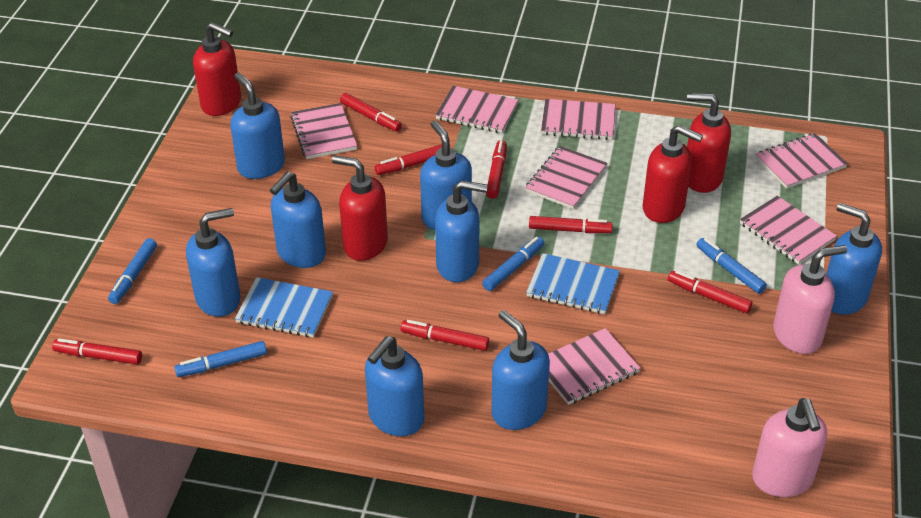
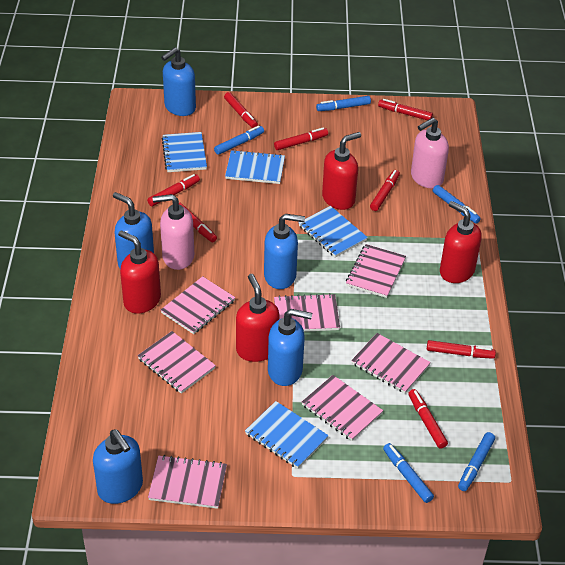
blue marker: 4 -> 5
blue notebook: 2 -> 4
blue soap dispenser: 8 -> 5
red marker: 7 -> 8

